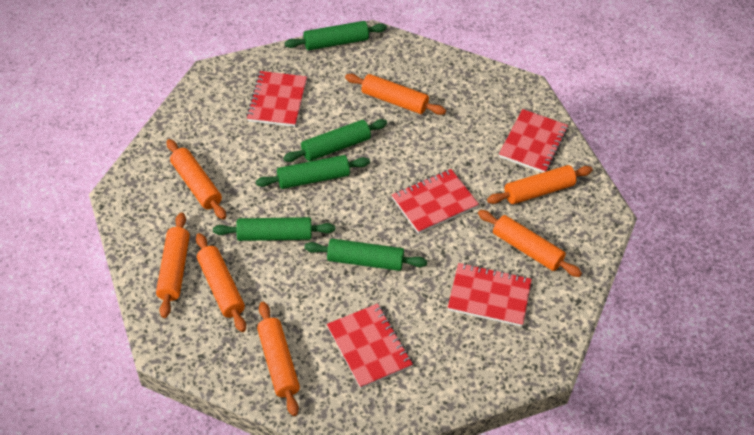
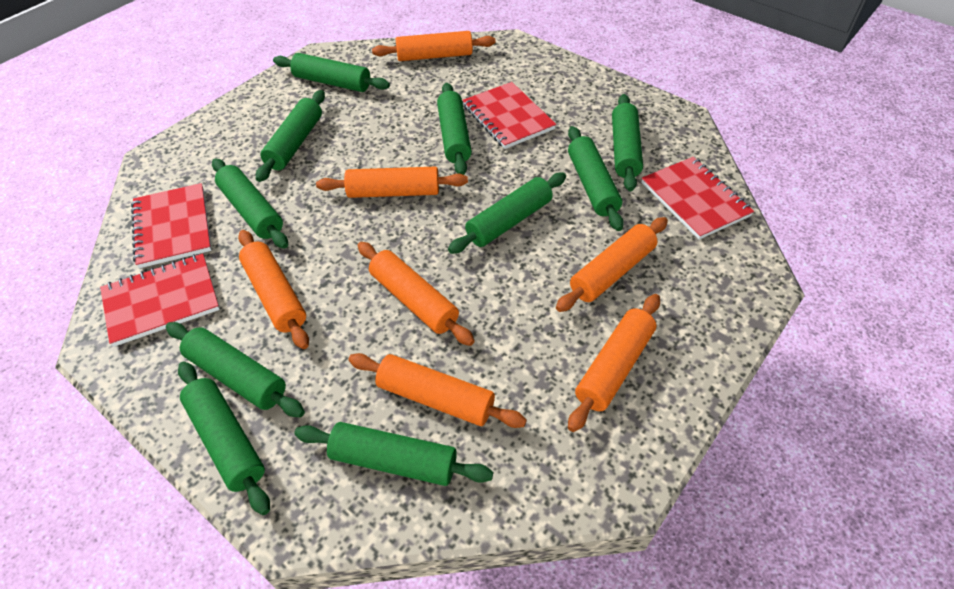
green rolling pin: 5 -> 10
red notebook: 5 -> 4

